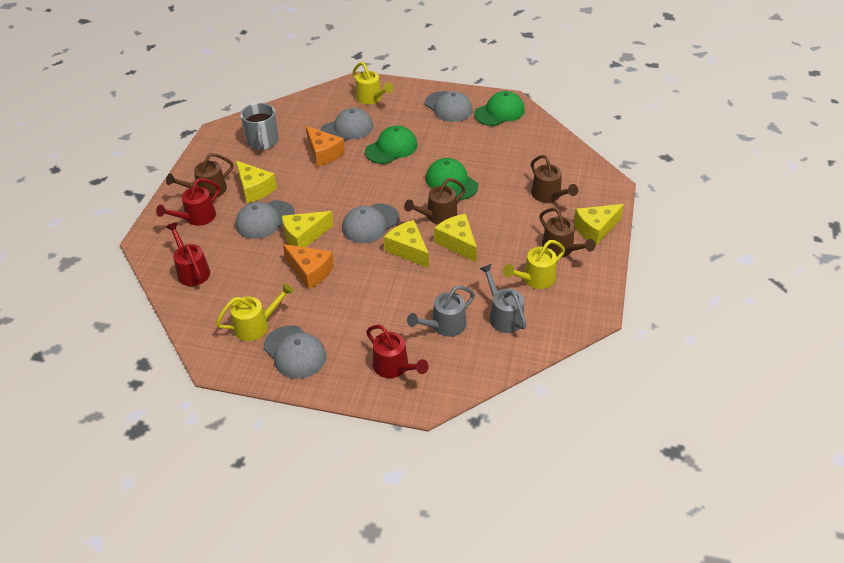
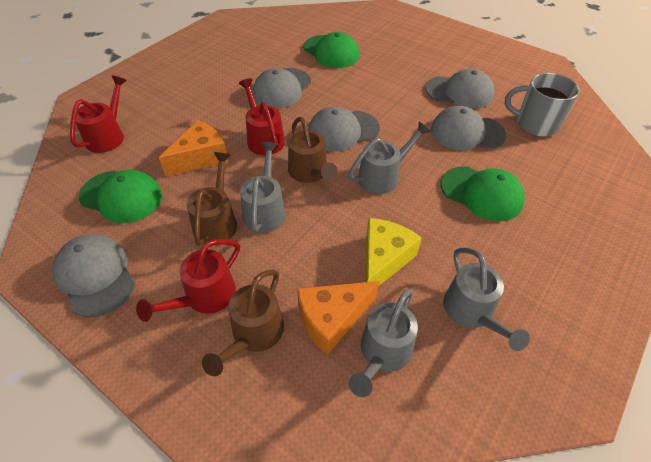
brown watering can: 4 -> 3
grey watering can: 2 -> 4
yellow cheese: 5 -> 1
yellow watering can: 3 -> 0

